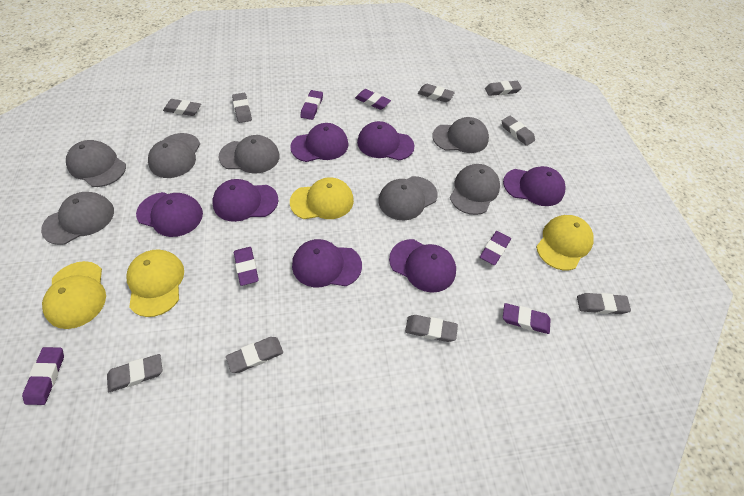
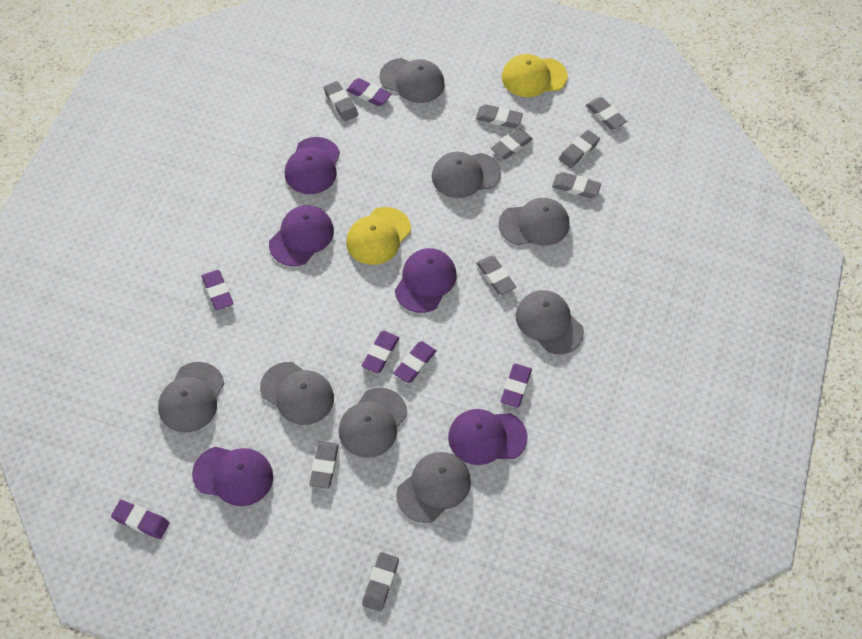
grey cap: 7 -> 8
purple cap: 7 -> 5
yellow cap: 4 -> 2

